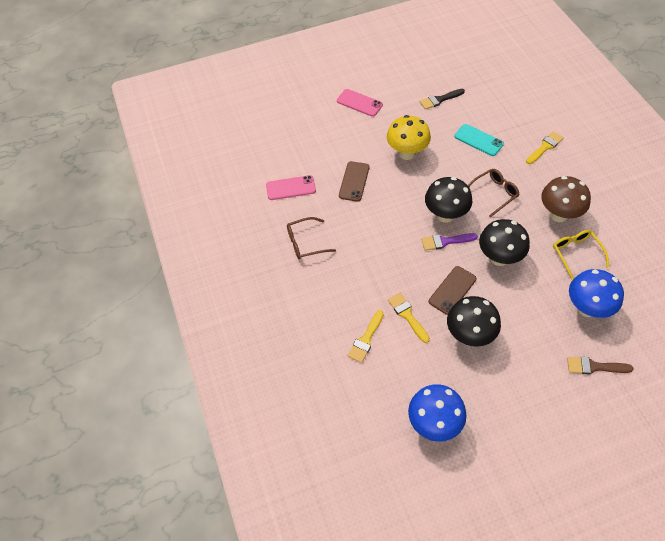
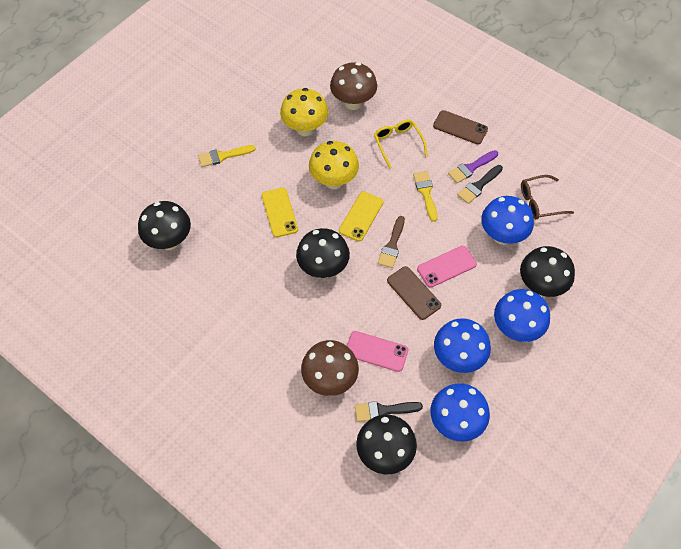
black brush: 1 -> 2
black mushroom: 3 -> 4
blue mushroom: 2 -> 4
brown glasses: 2 -> 1
brown mushroom: 1 -> 2
turquoise phone: 1 -> 0
yellow brush: 3 -> 2
yellow mushroom: 1 -> 2
yellow phone: 0 -> 2

